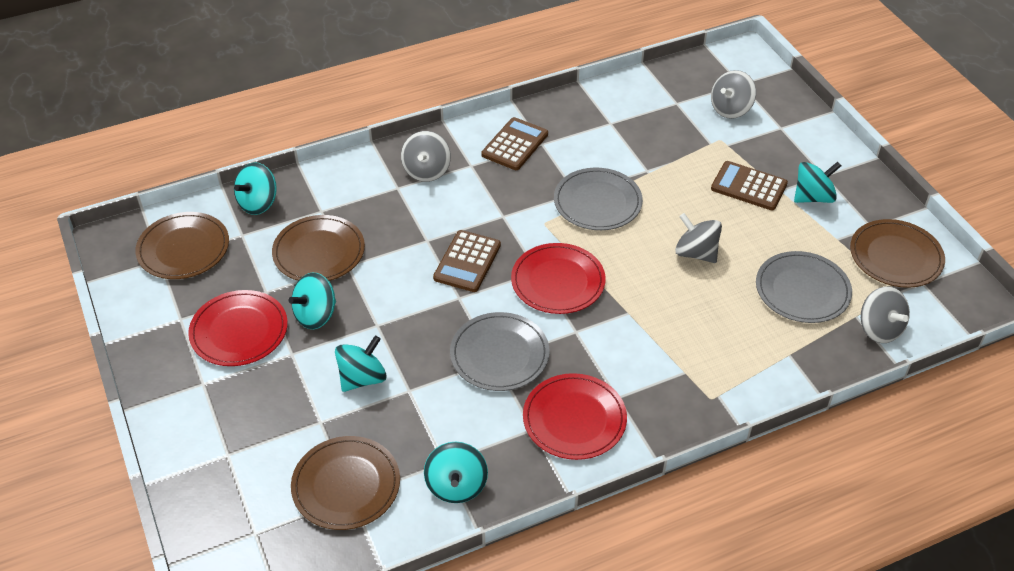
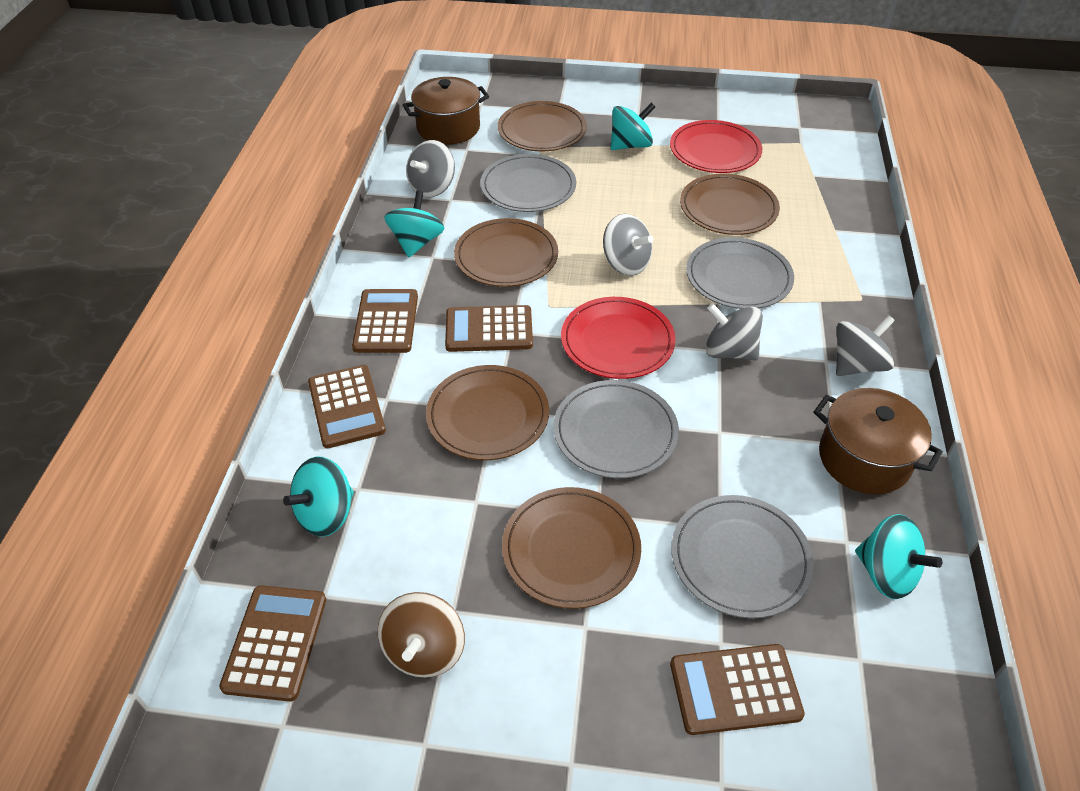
brown calculator: 3 -> 5
brown plate: 4 -> 5
brown pot: 0 -> 2
brown spinning top: 0 -> 1
grey plate: 3 -> 4
red plate: 3 -> 2
turquoise spinning top: 5 -> 4

